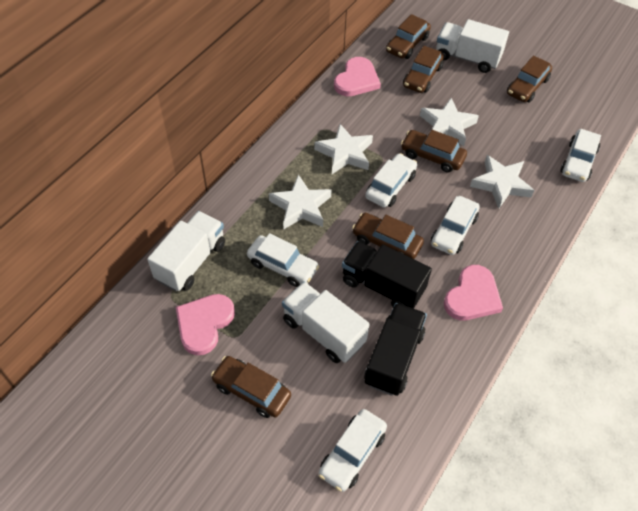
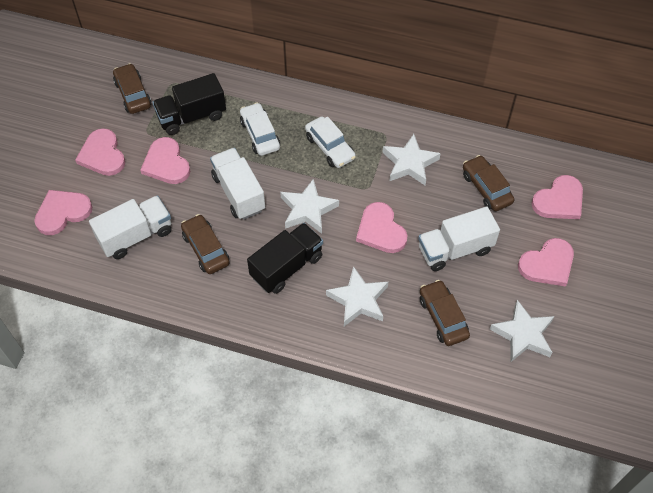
brown car: 6 -> 4
pink heart: 3 -> 6
white car: 5 -> 2

